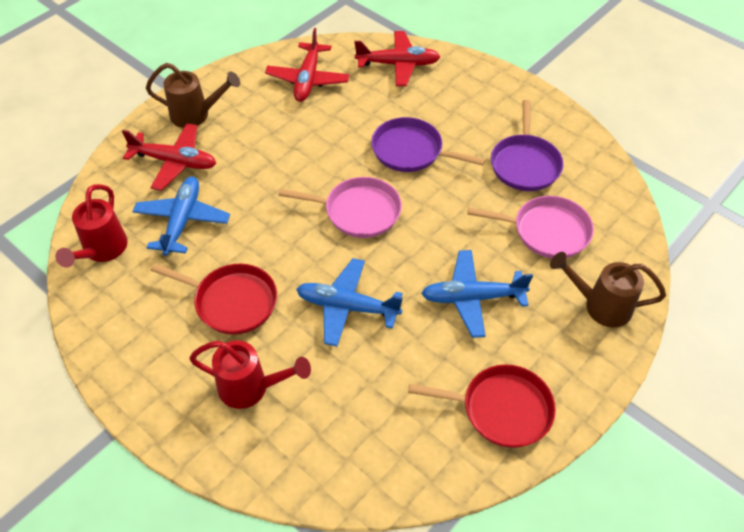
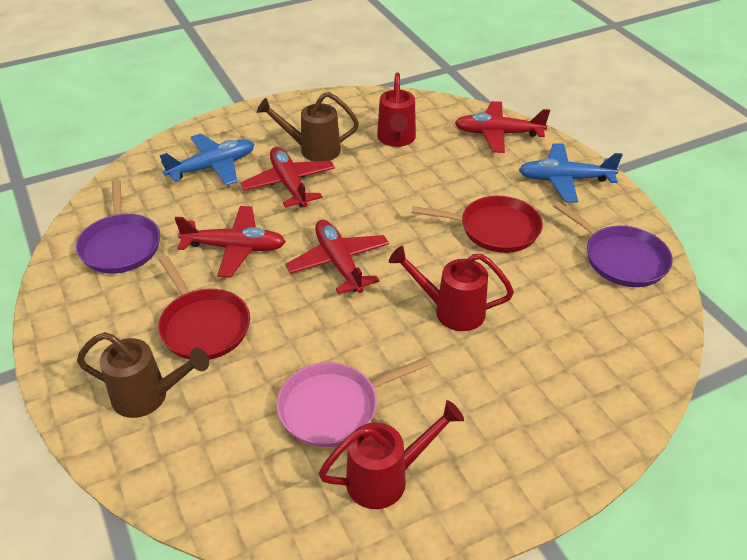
blue plane: 3 -> 2
pink pan: 2 -> 1
red plane: 3 -> 4
red watering can: 2 -> 3

